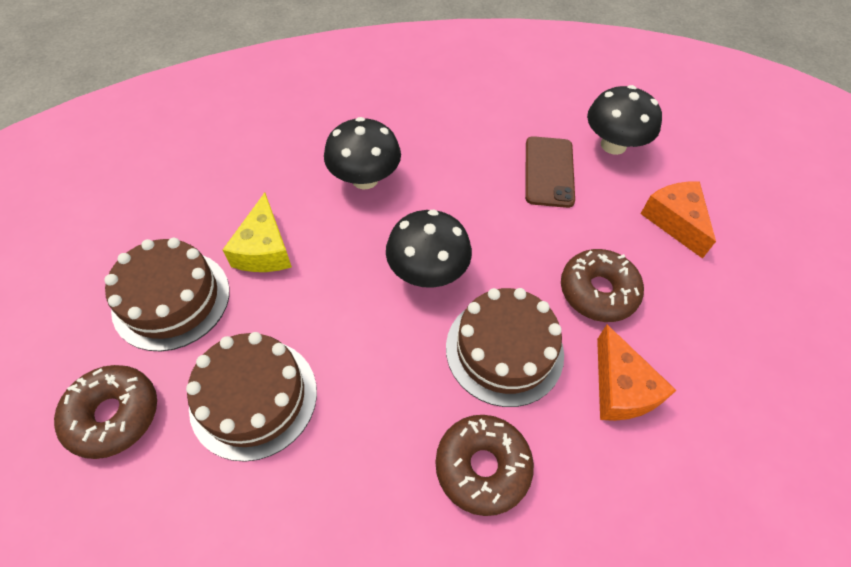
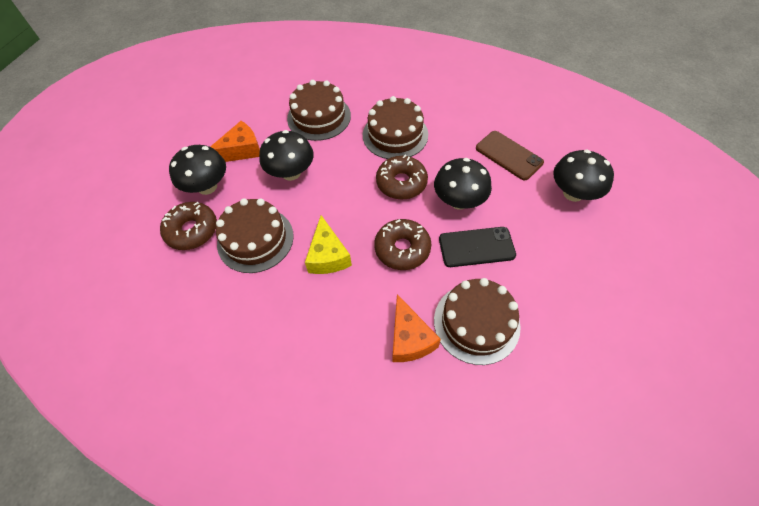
black mushroom: 3 -> 4
black phone: 0 -> 1
brown cake: 3 -> 4

